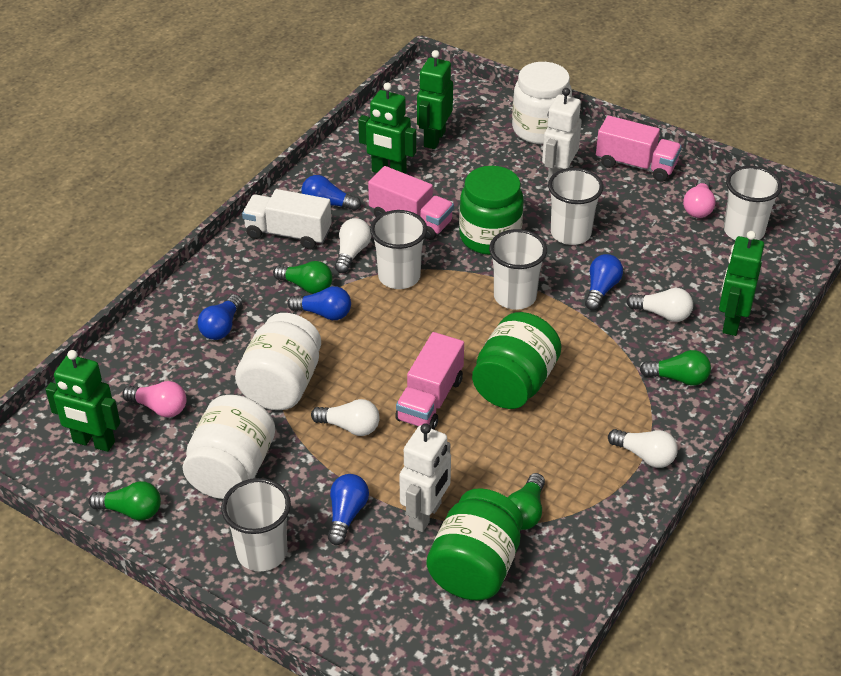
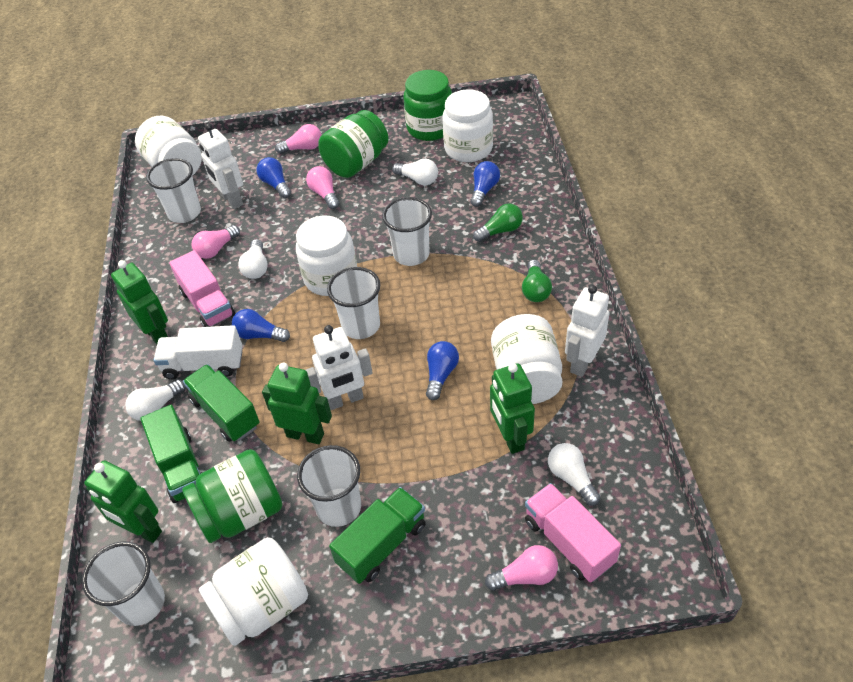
blue light bulb: 5 -> 4
green light bulb: 4 -> 2
green truck: 0 -> 3
pink light bulb: 2 -> 4
pink truck: 3 -> 2
white jar: 3 -> 5
white robot: 2 -> 3

